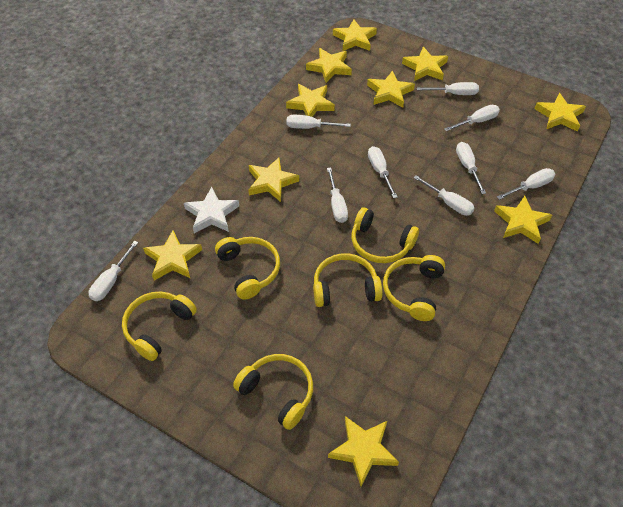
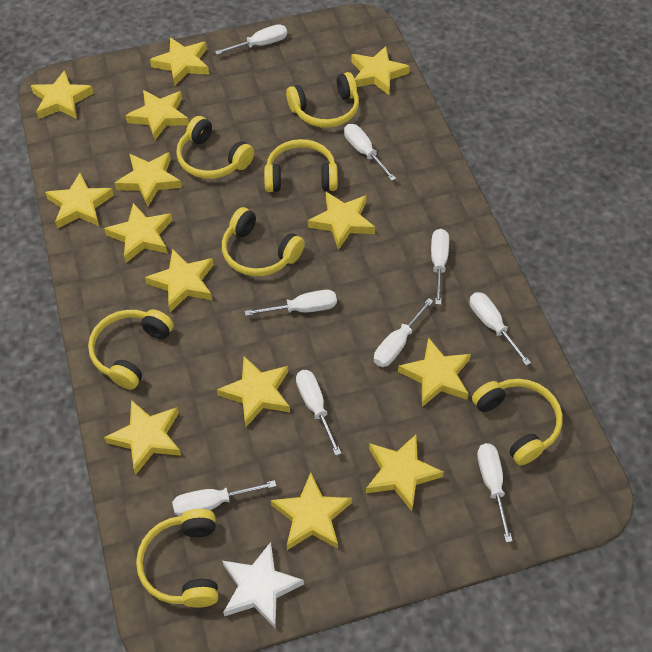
yellow headphones: 6 -> 7
yellow star: 10 -> 14

